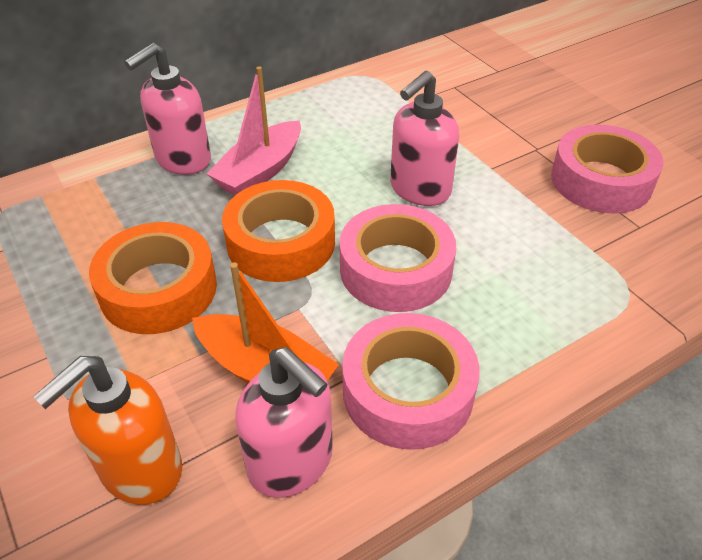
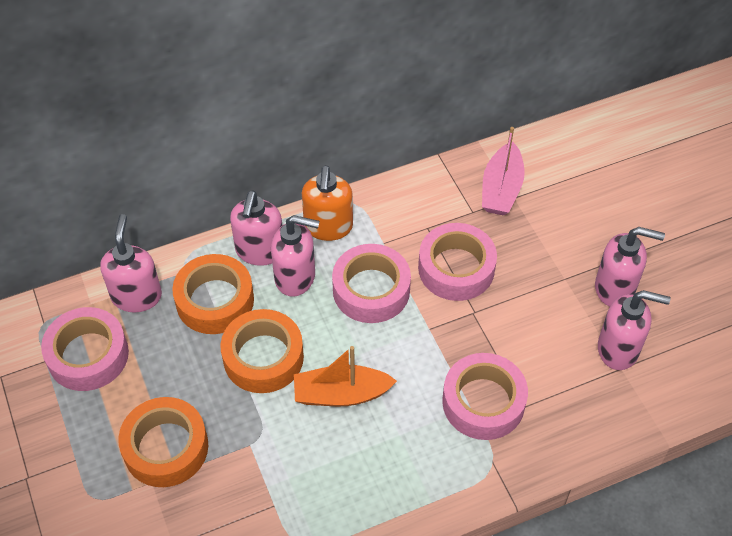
orange tape: 2 -> 3
pink soap dispenser: 3 -> 5
pink tape: 3 -> 4

